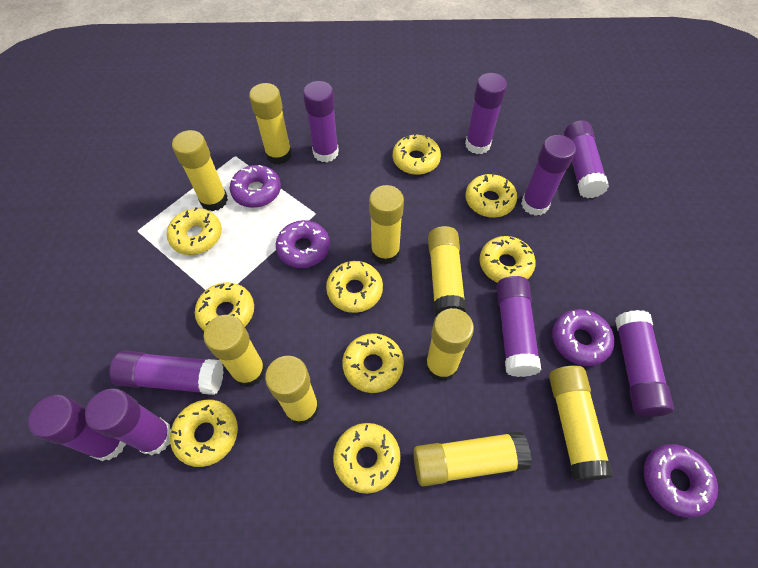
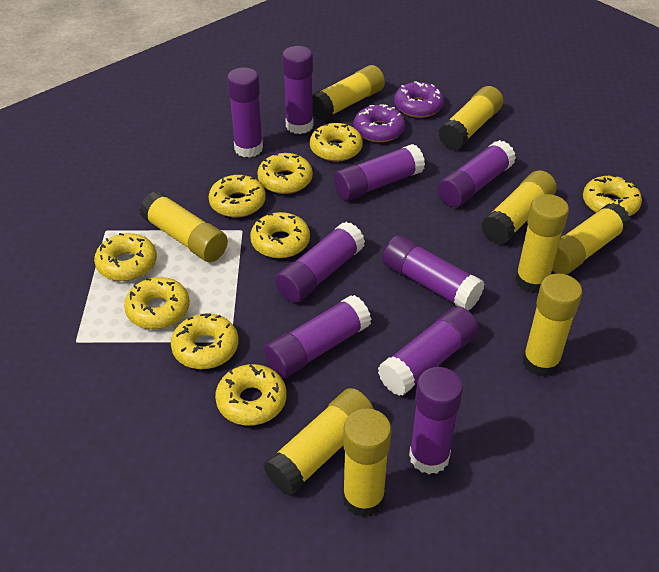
purple donut: 4 -> 2

